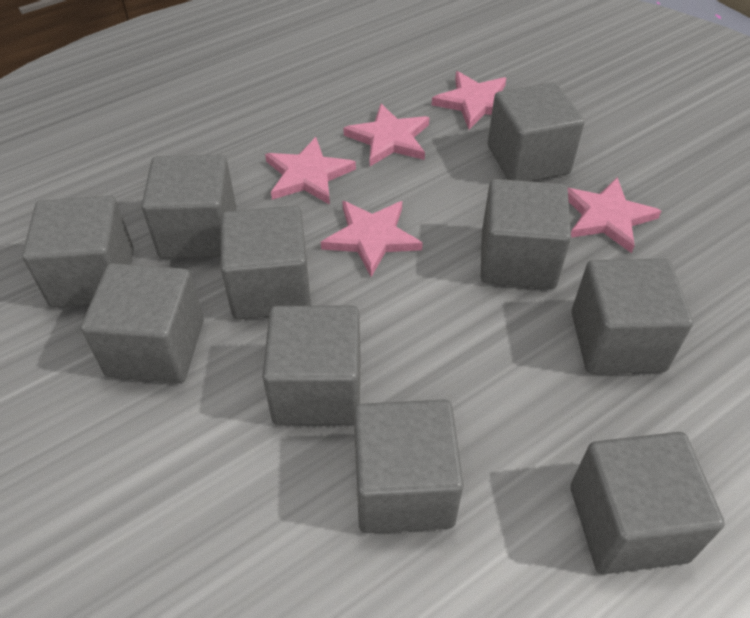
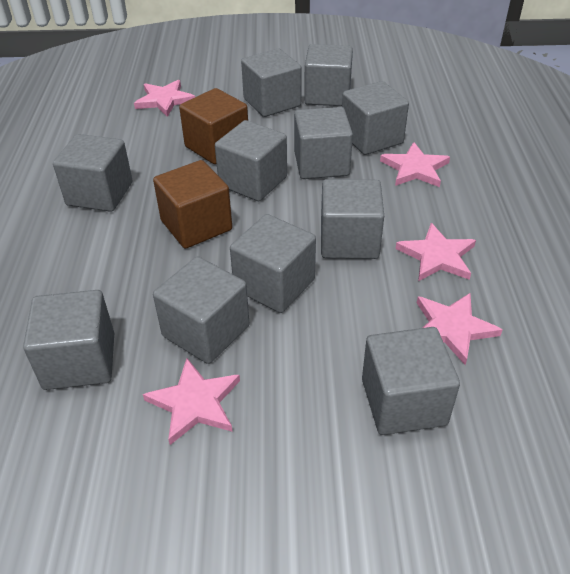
brown cube: 0 -> 2
grey cube: 10 -> 11

